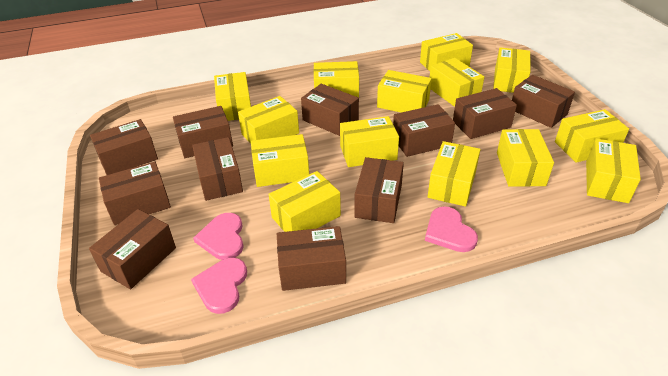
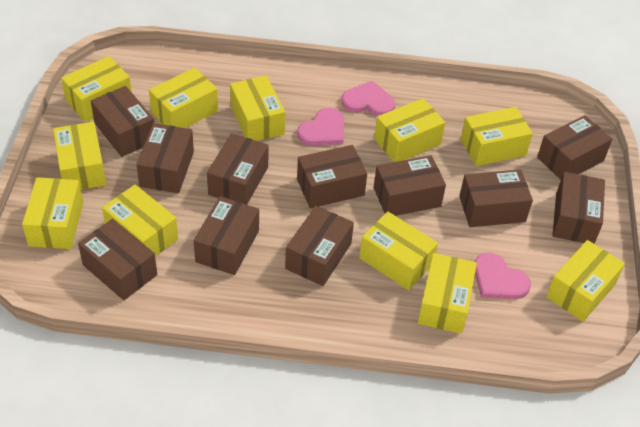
yellow box: 14 -> 11

